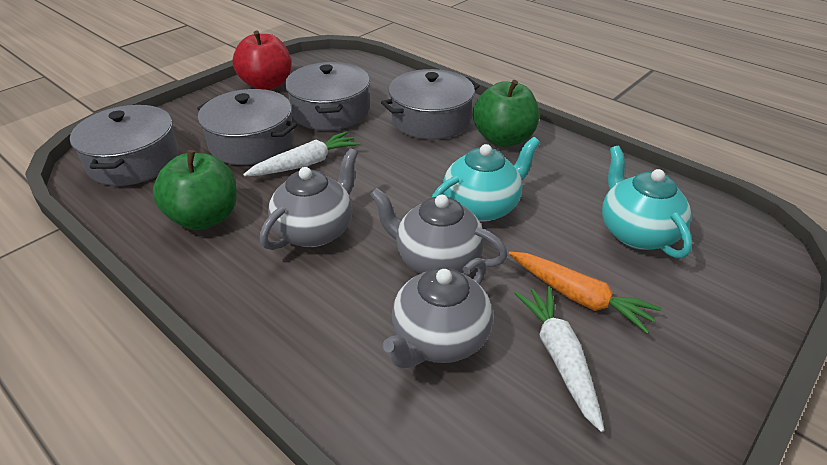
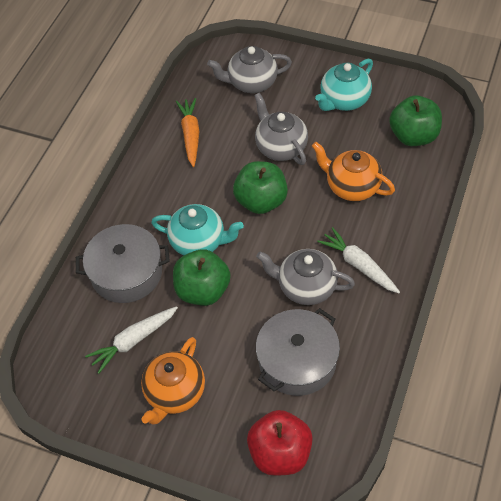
green apple: 2 -> 3
grey pot: 4 -> 2
orange teapot: 0 -> 2

